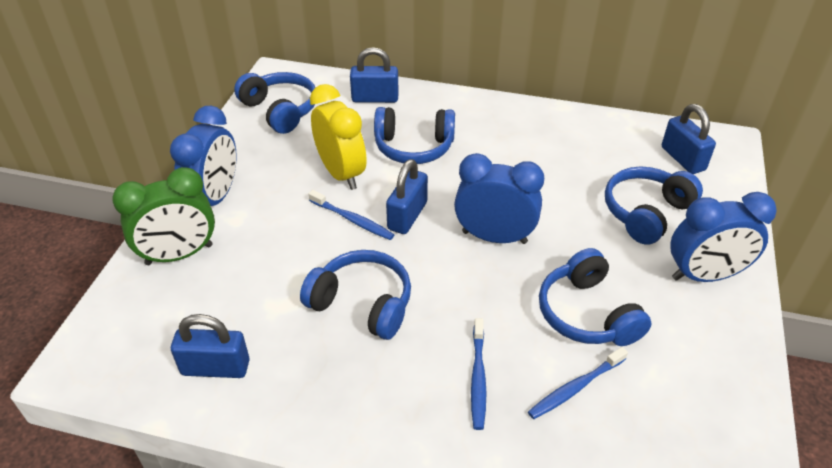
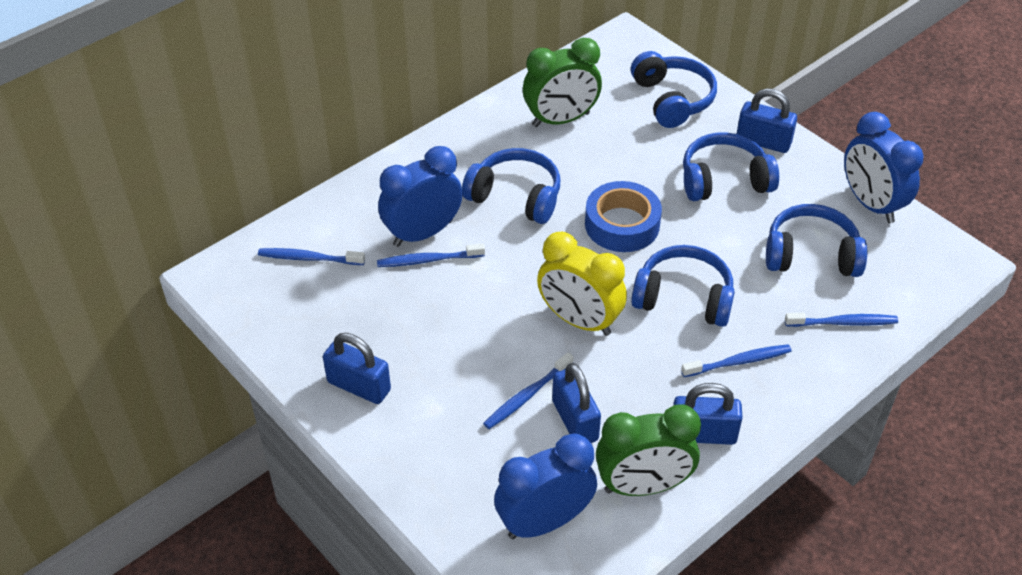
blue tape: 0 -> 1
blue toothbrush: 3 -> 5
green clock: 1 -> 2

